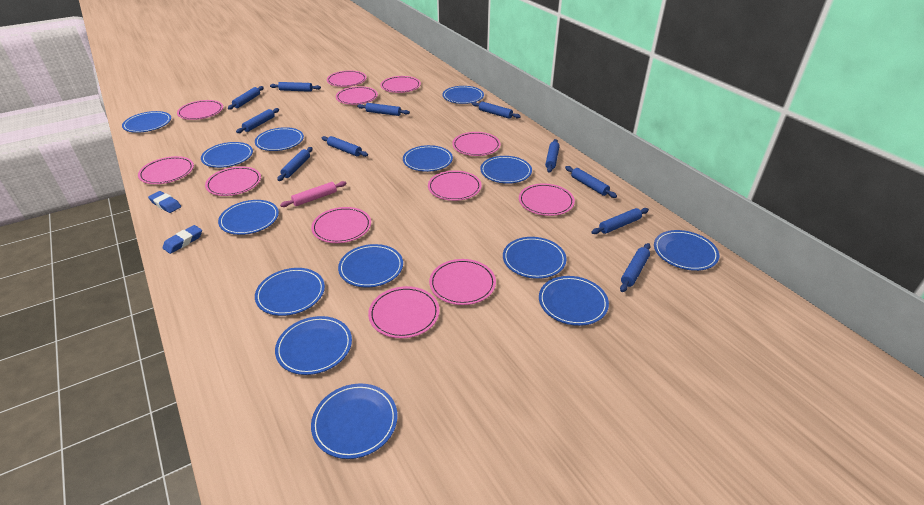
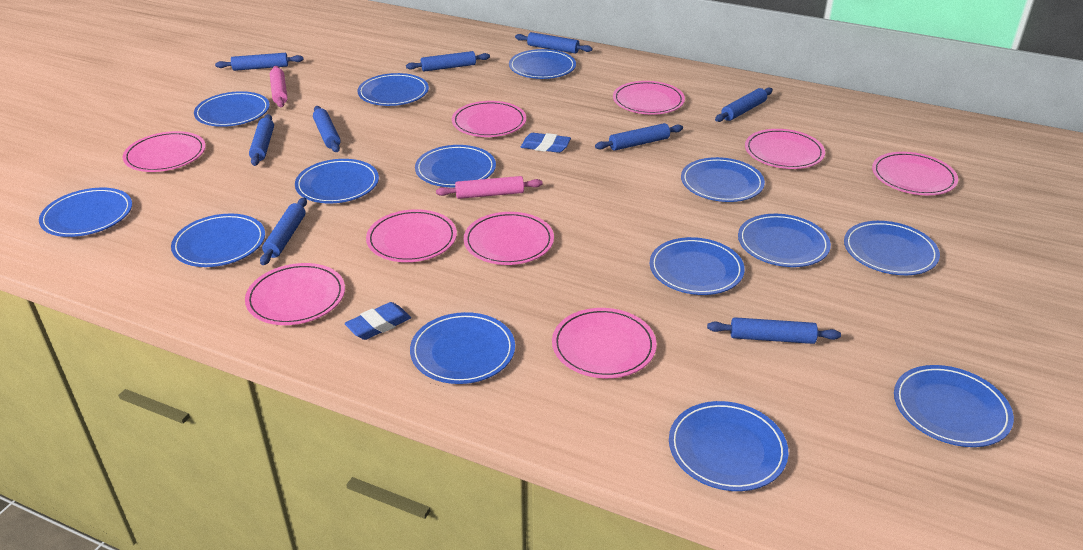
blue rolling pin: 11 -> 9
pink plate: 12 -> 9
pink rolling pin: 1 -> 2

